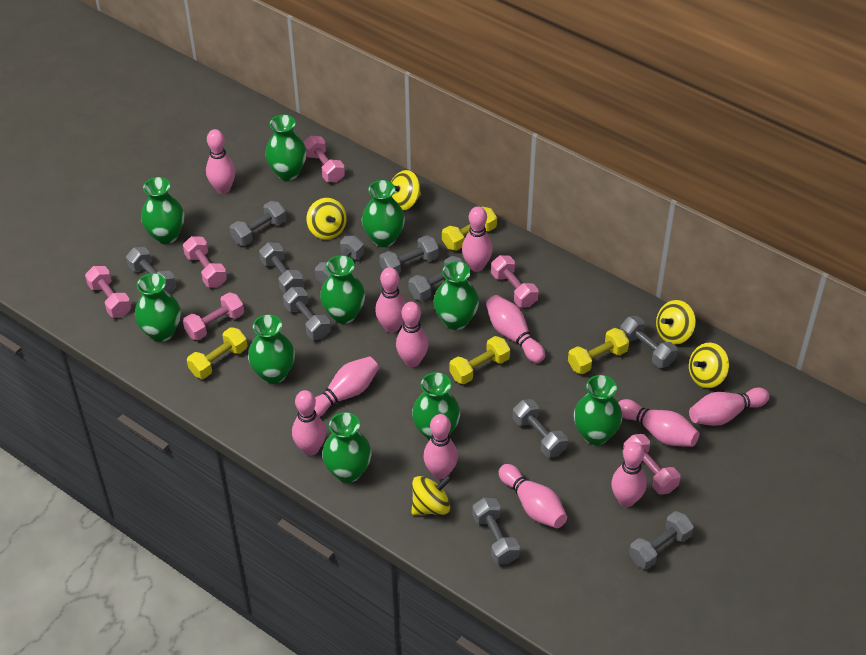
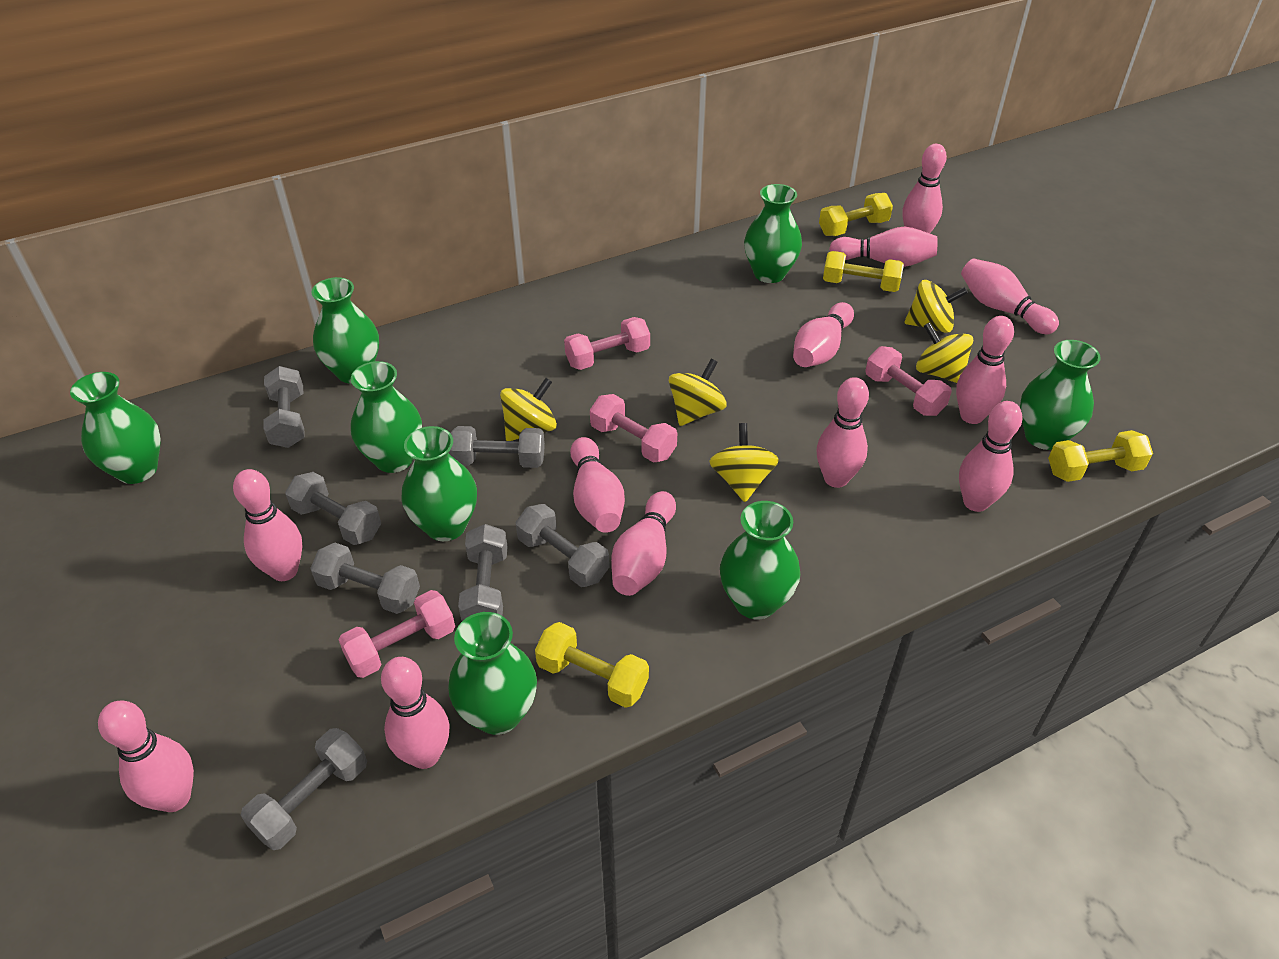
green vase: 10 -> 8
grey dumbbell: 11 -> 7
pink dumbbell: 6 -> 4

